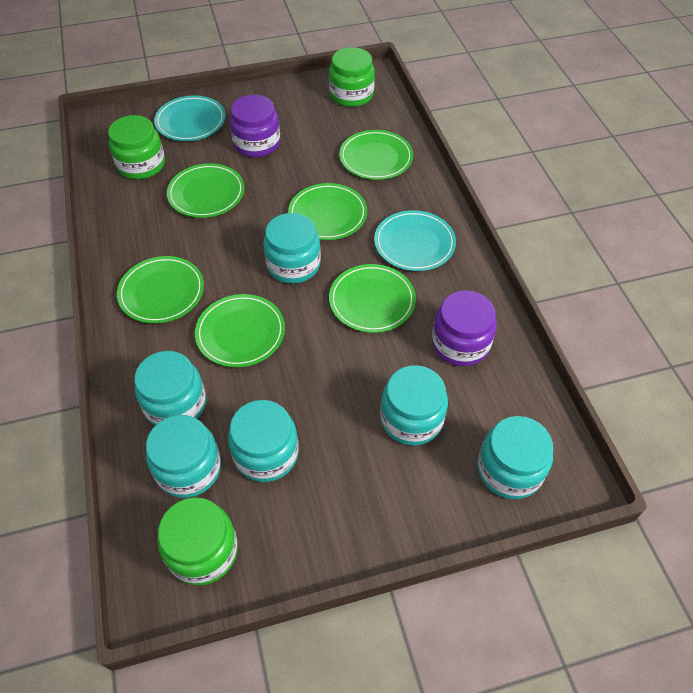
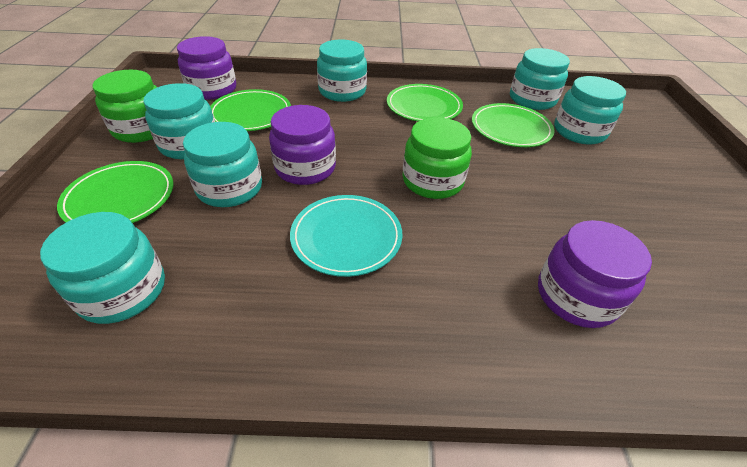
green jar: 3 -> 2
green plate: 6 -> 4
purple jar: 2 -> 3
turquoise plate: 2 -> 1

